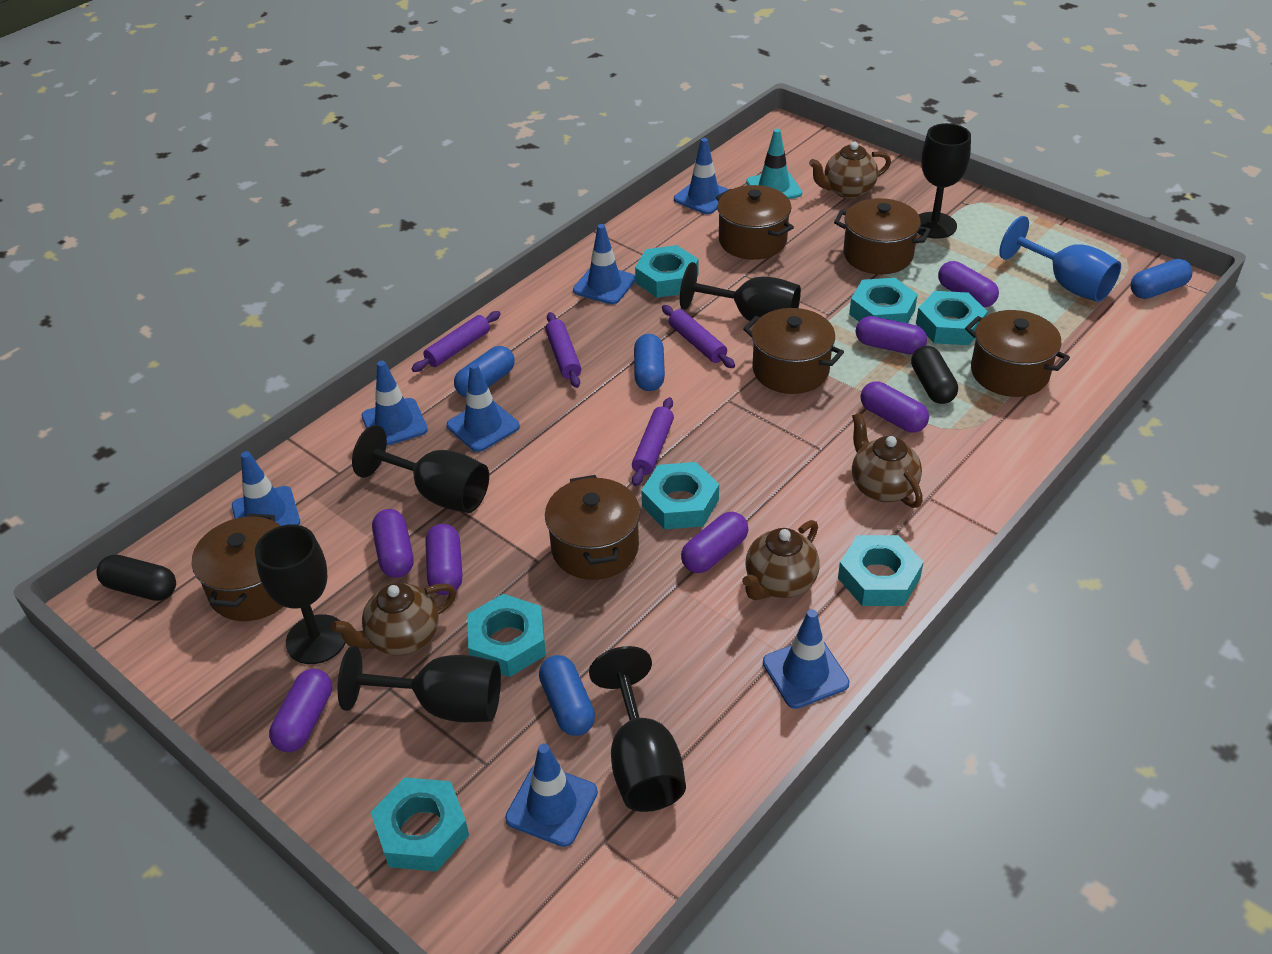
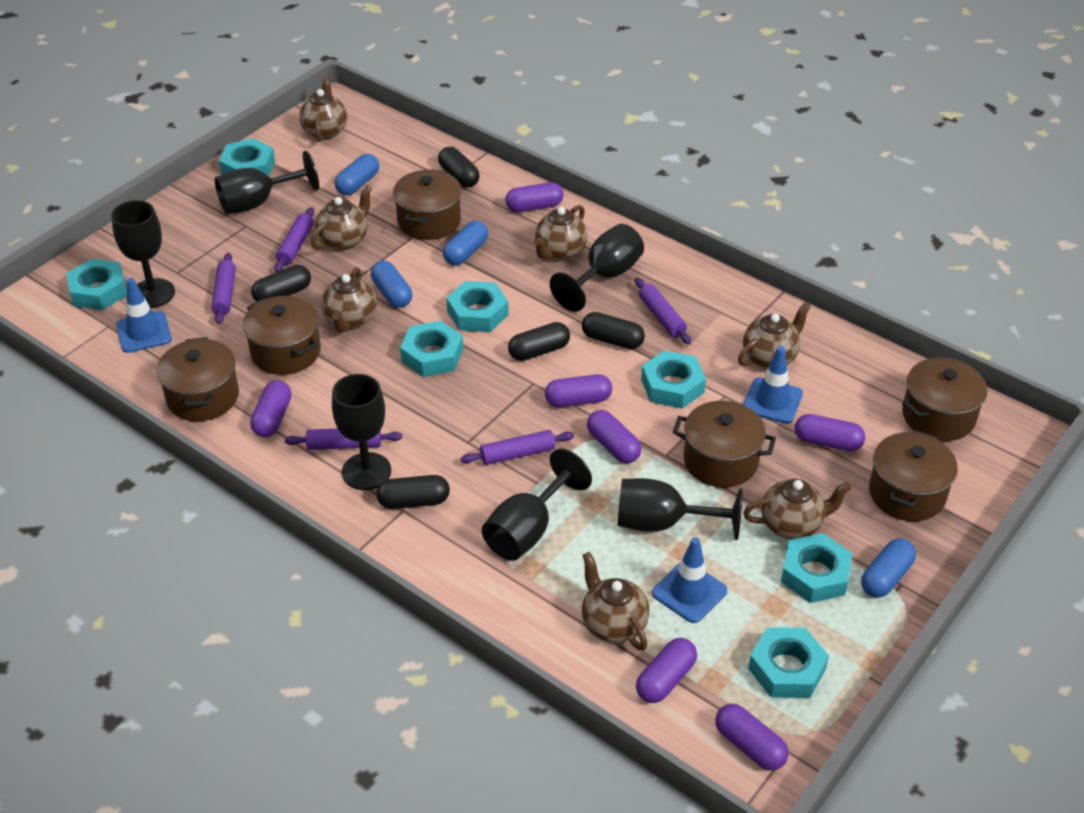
black capsule: 2 -> 5
blue goblet: 1 -> 0
blue traffic cone: 7 -> 3
brown teapot: 4 -> 7
purple rolling pin: 4 -> 5
turquoise traffic cone: 1 -> 0

